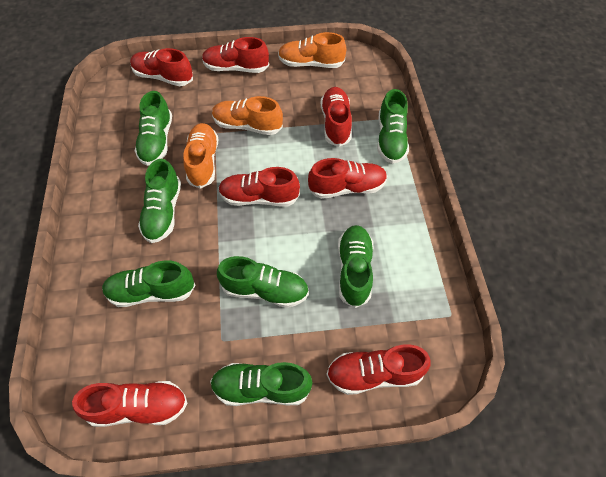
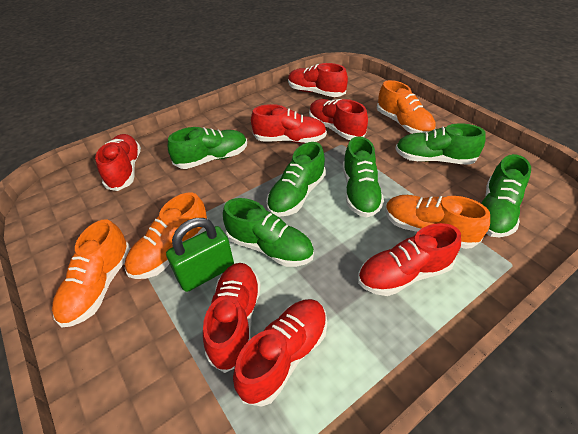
green padlock: 0 -> 1
green shoe: 7 -> 6
orange shoe: 3 -> 4

